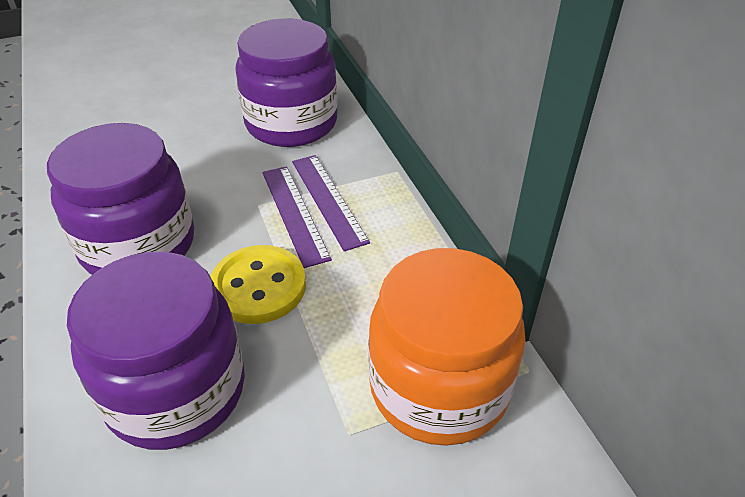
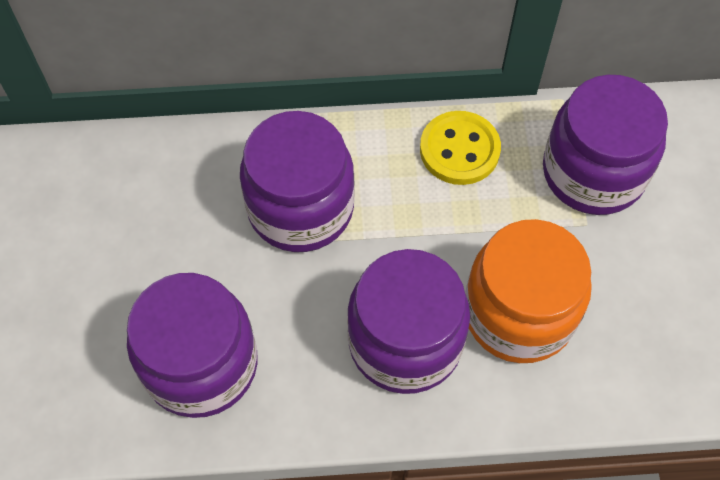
purple jar: 3 -> 4
purple ruler: 2 -> 0

